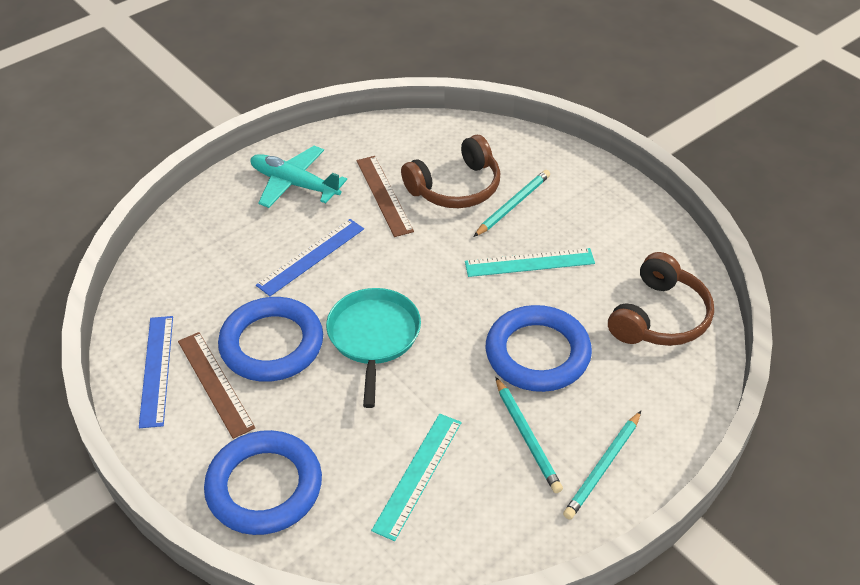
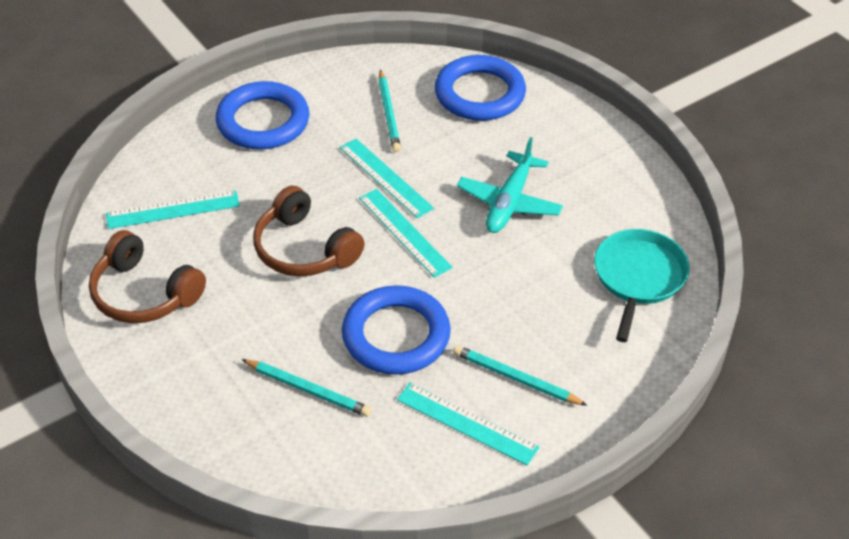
blue ruler: 2 -> 0
brown ruler: 2 -> 0
turquoise ruler: 2 -> 4

